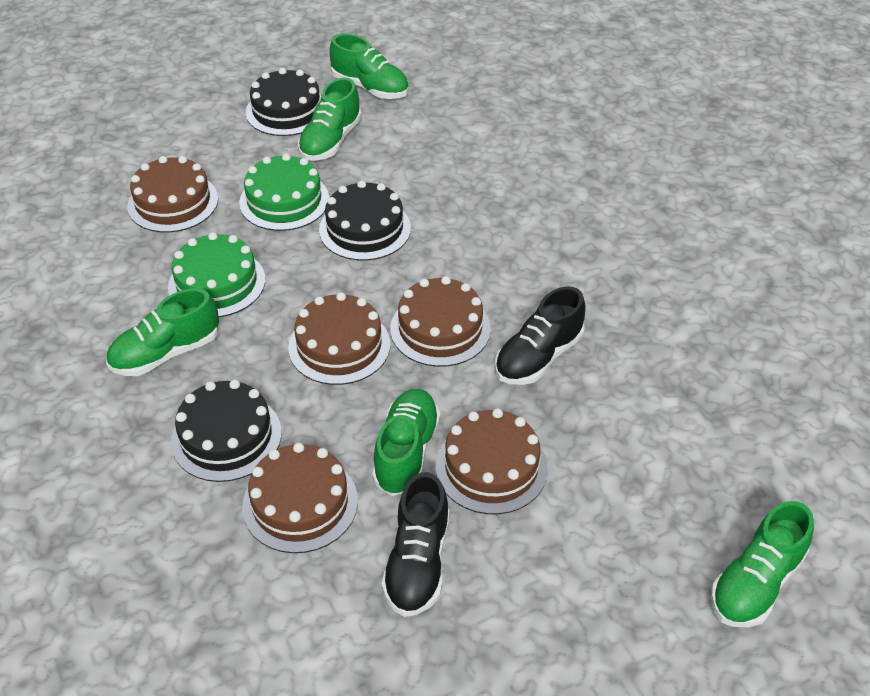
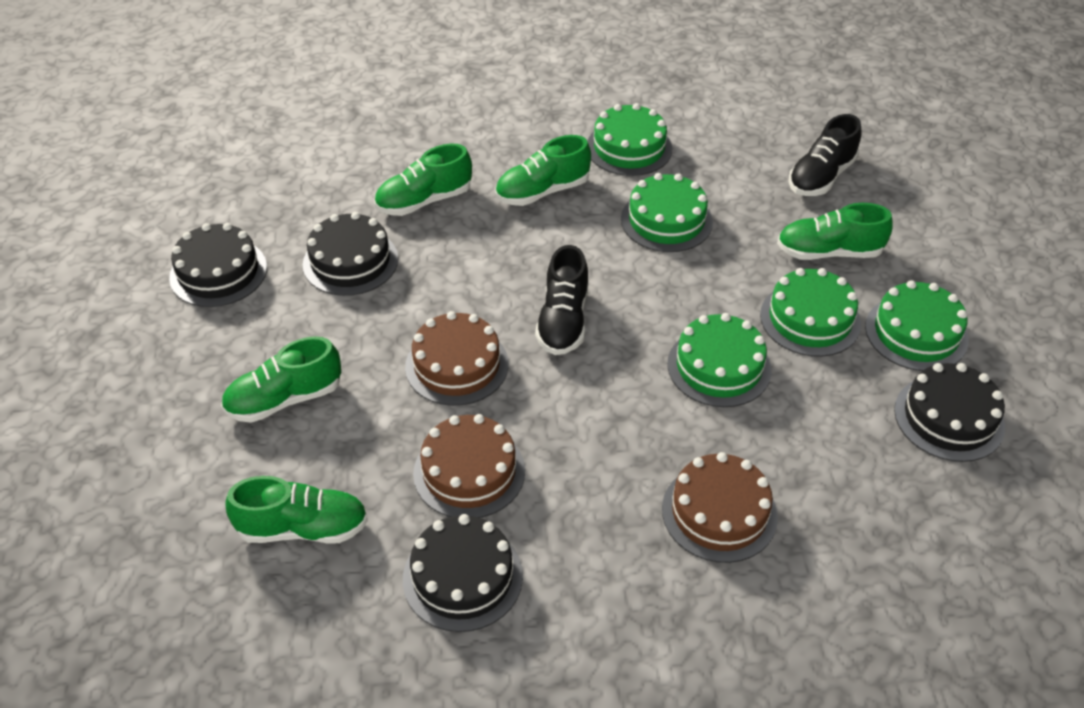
black cake: 3 -> 4
brown cake: 5 -> 3
green cake: 2 -> 5

